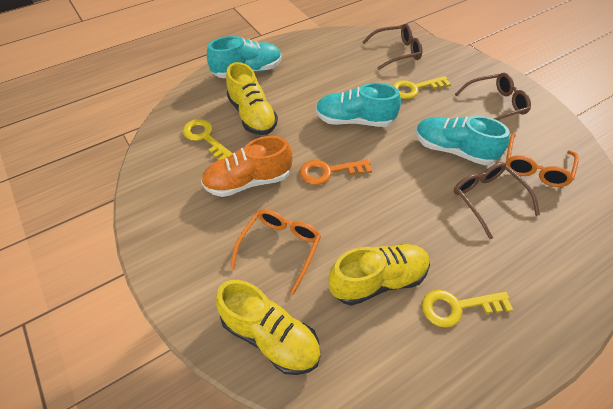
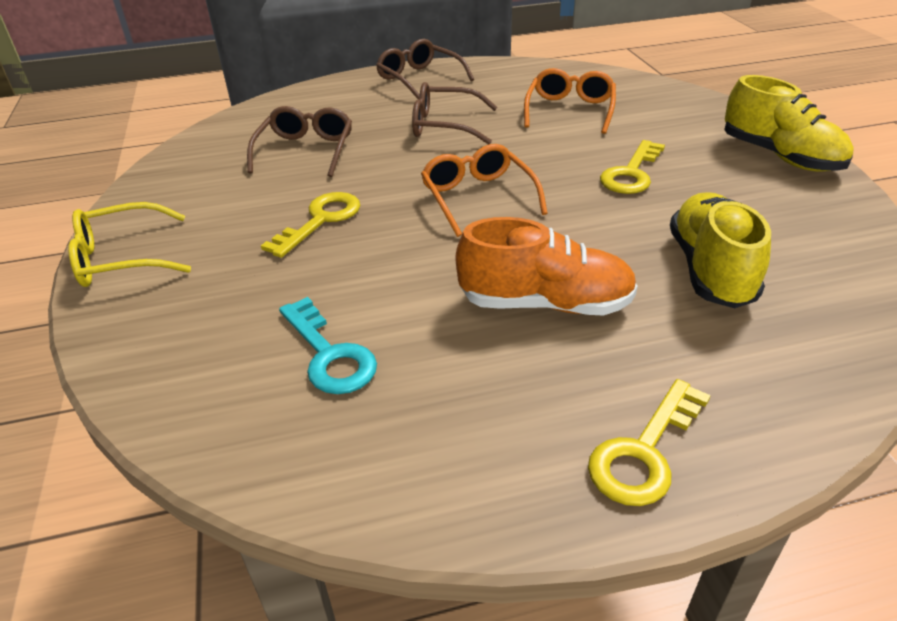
orange key: 1 -> 0
turquoise key: 0 -> 1
turquoise shoe: 3 -> 0
yellow glasses: 0 -> 1
yellow shoe: 3 -> 2

